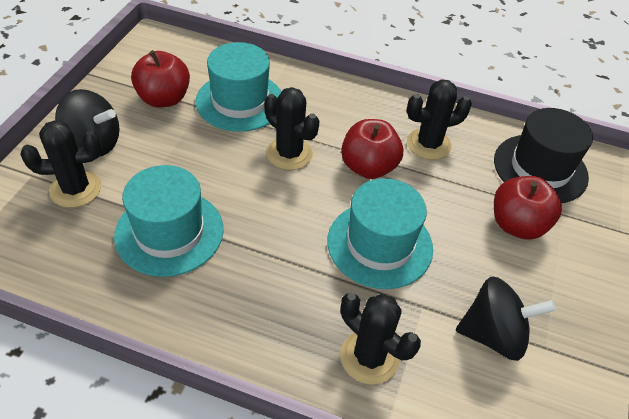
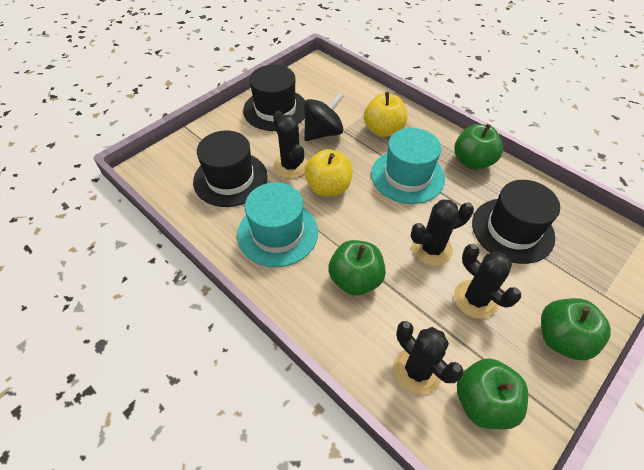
black hat: 1 -> 3
black spinning top: 2 -> 1
green apple: 0 -> 4
red apple: 3 -> 0
turquoise hat: 3 -> 2
yellow apple: 0 -> 2

